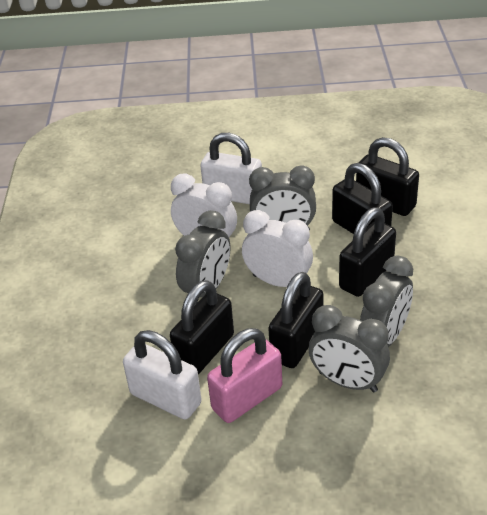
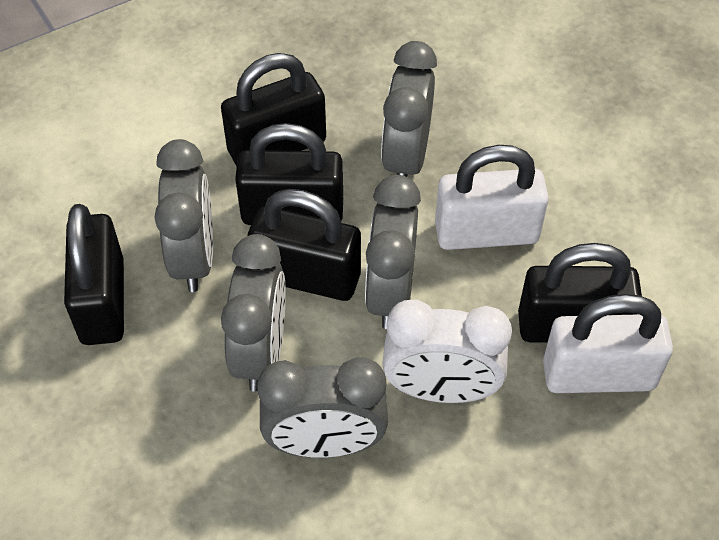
grey clock: 4 -> 5
pink padlock: 1 -> 0
white clock: 2 -> 1

